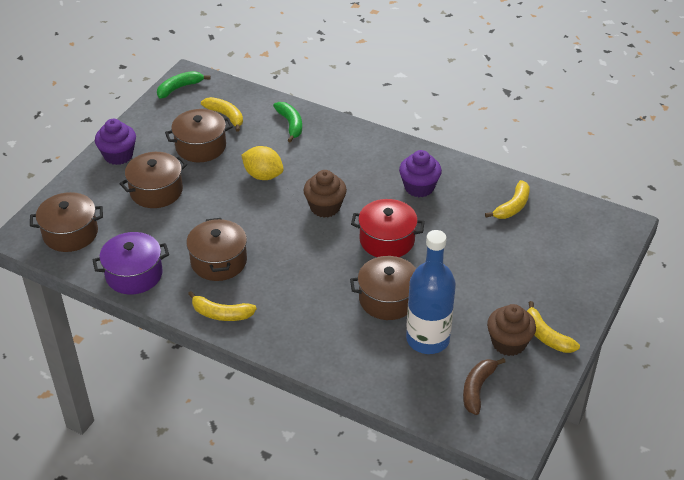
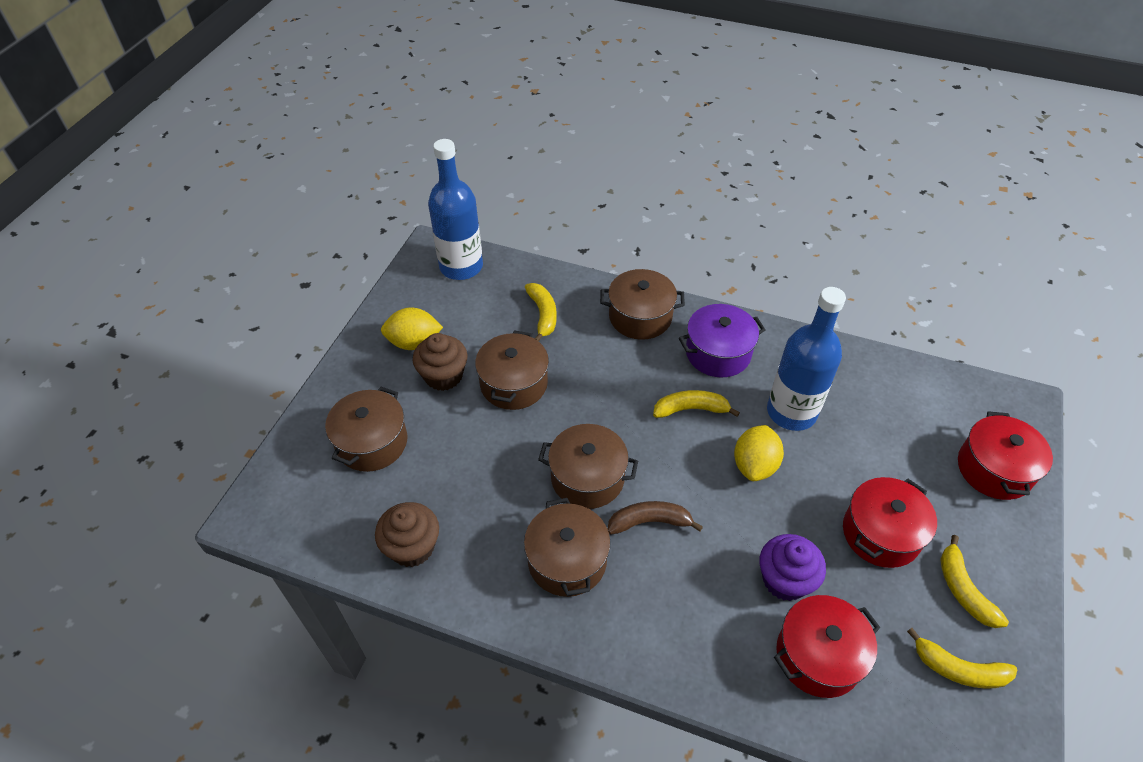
blue bottle: 1 -> 2
green banana: 2 -> 0
purple cupcake: 2 -> 1
red pot: 1 -> 3
yellow lemon: 1 -> 2

